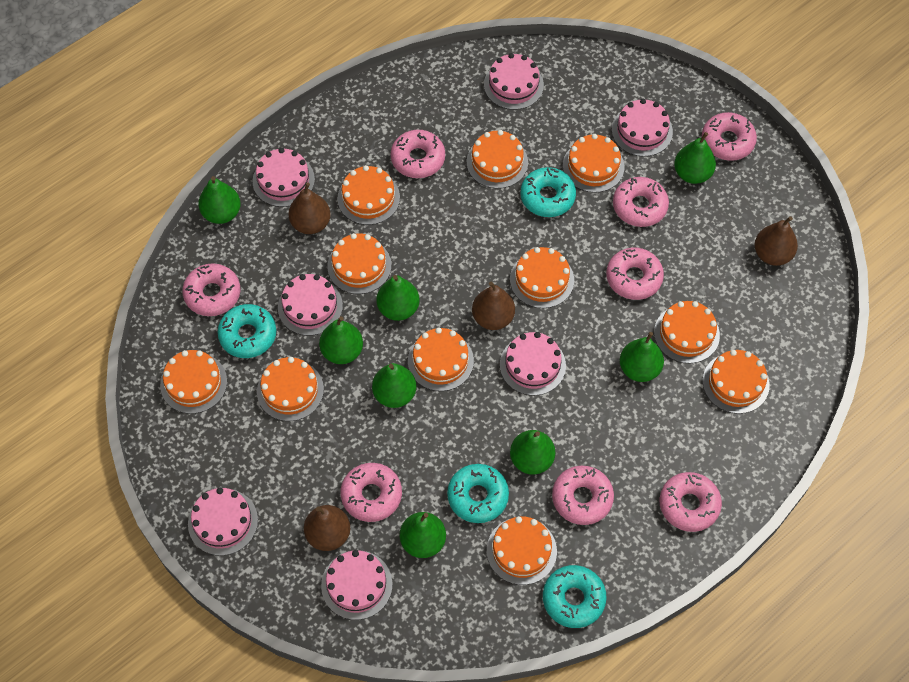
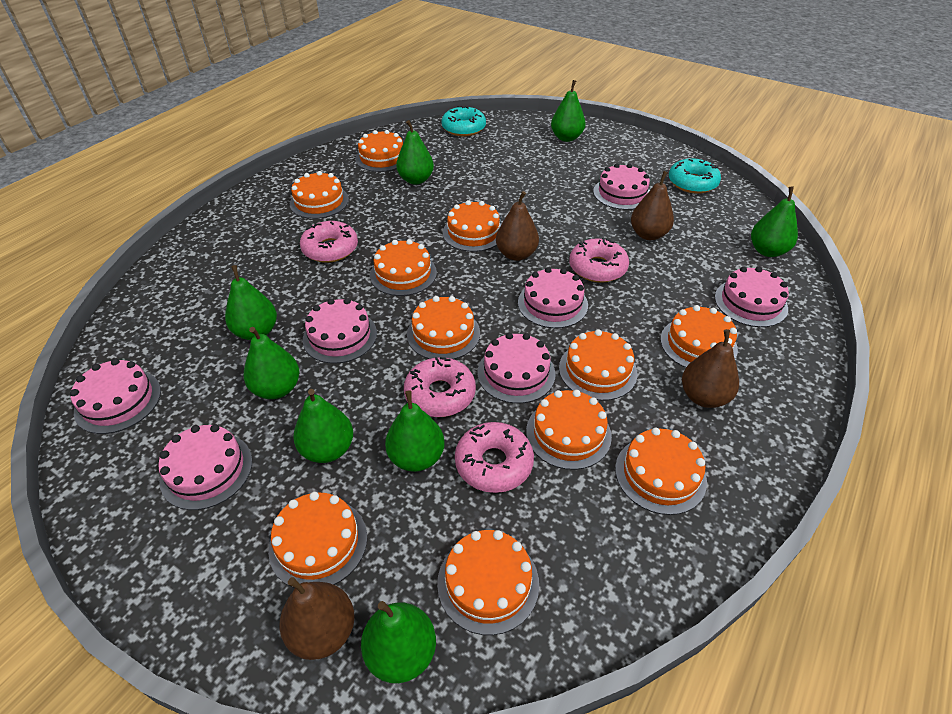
pink donut: 8 -> 4
turquoise donut: 4 -> 2

